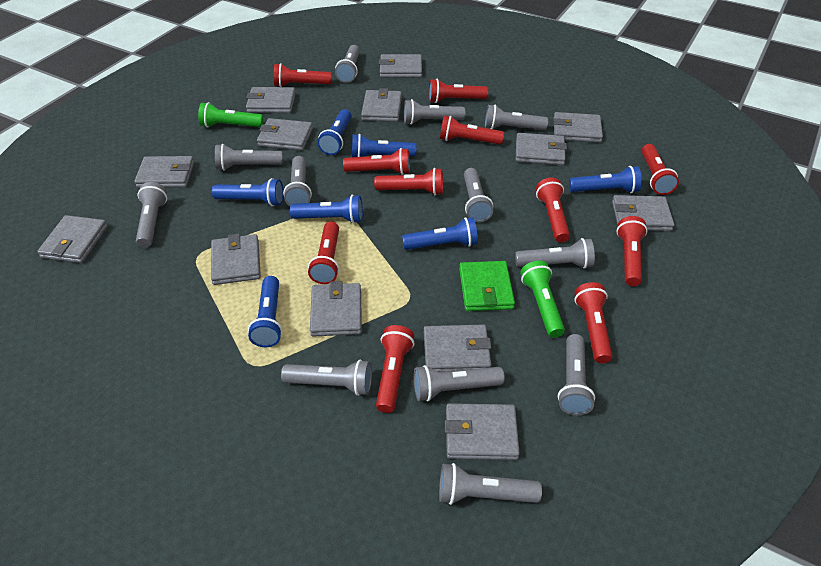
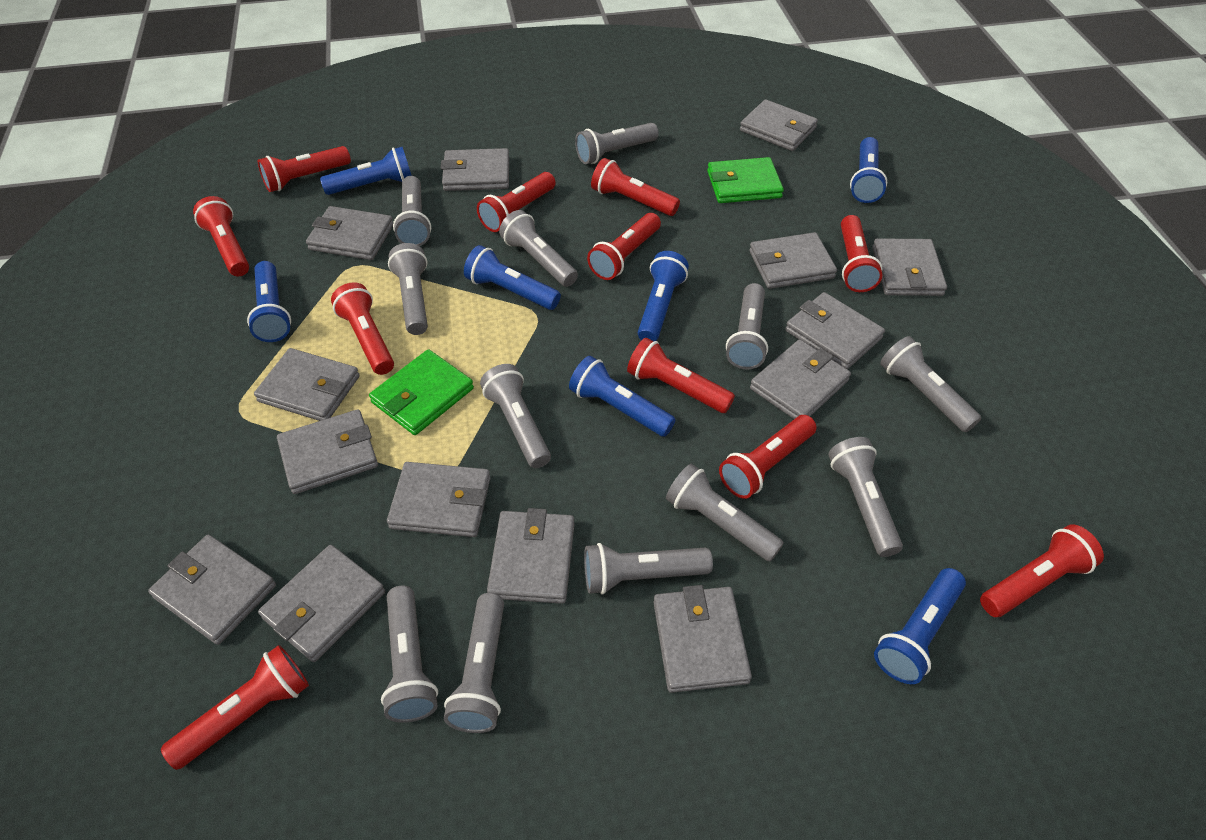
green flashlight: 2 -> 0
green wallet: 1 -> 2
grey wallet: 13 -> 14

